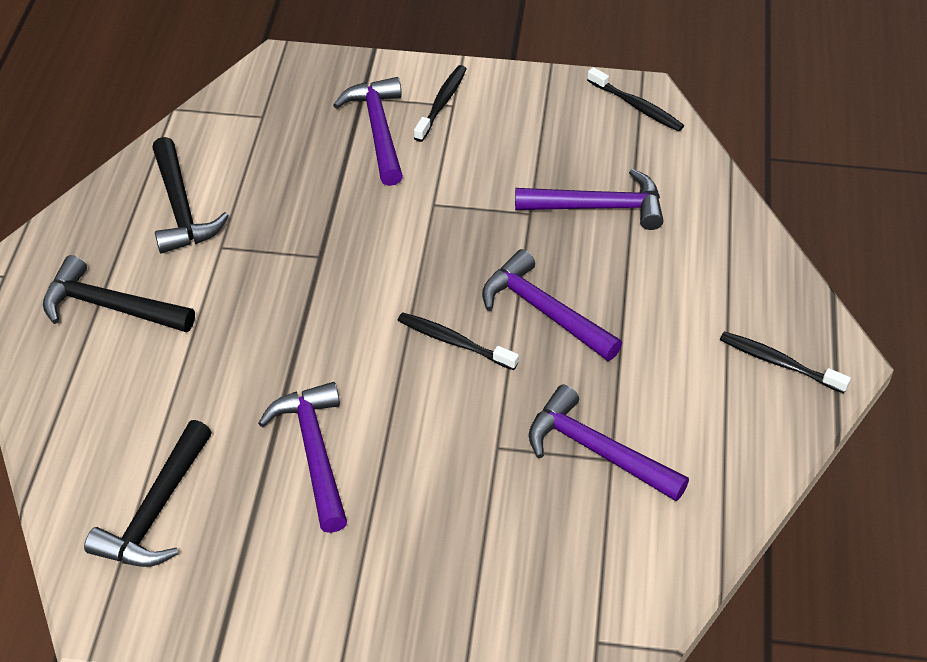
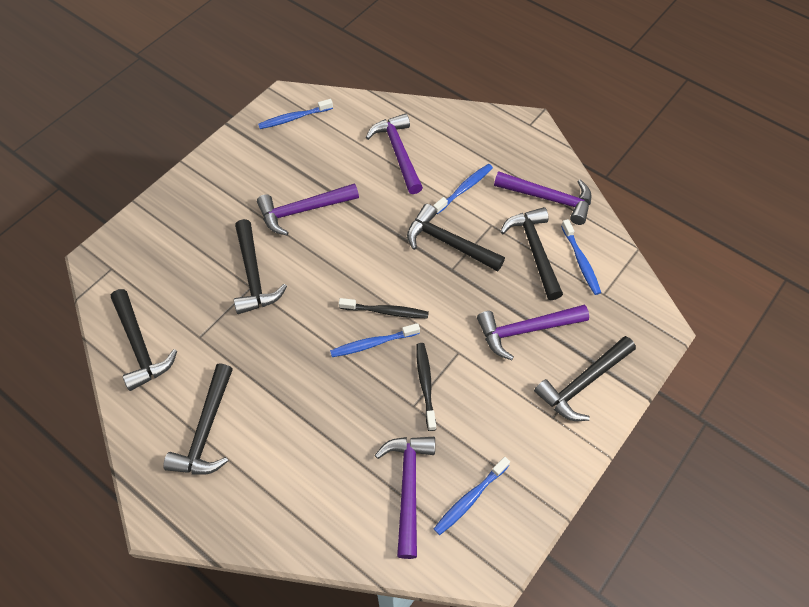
black hammer: 3 -> 6
black toothbrush: 4 -> 2
blue toothbrush: 0 -> 5

